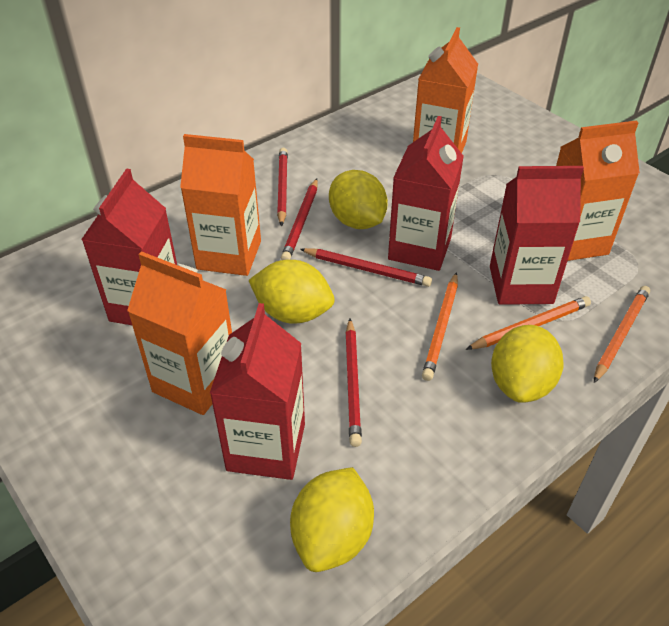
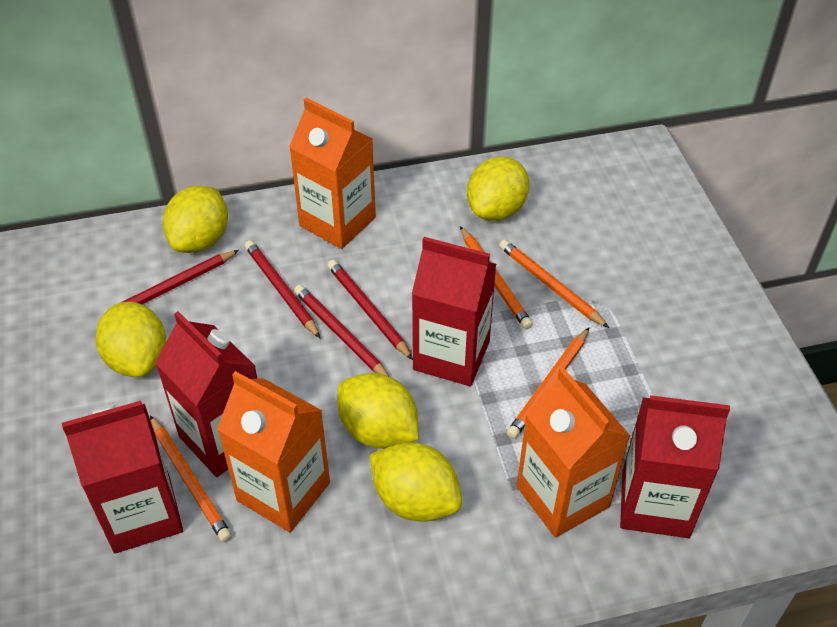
orange carton: 4 -> 3
orange pencil: 3 -> 4
yellow lemon: 4 -> 5

